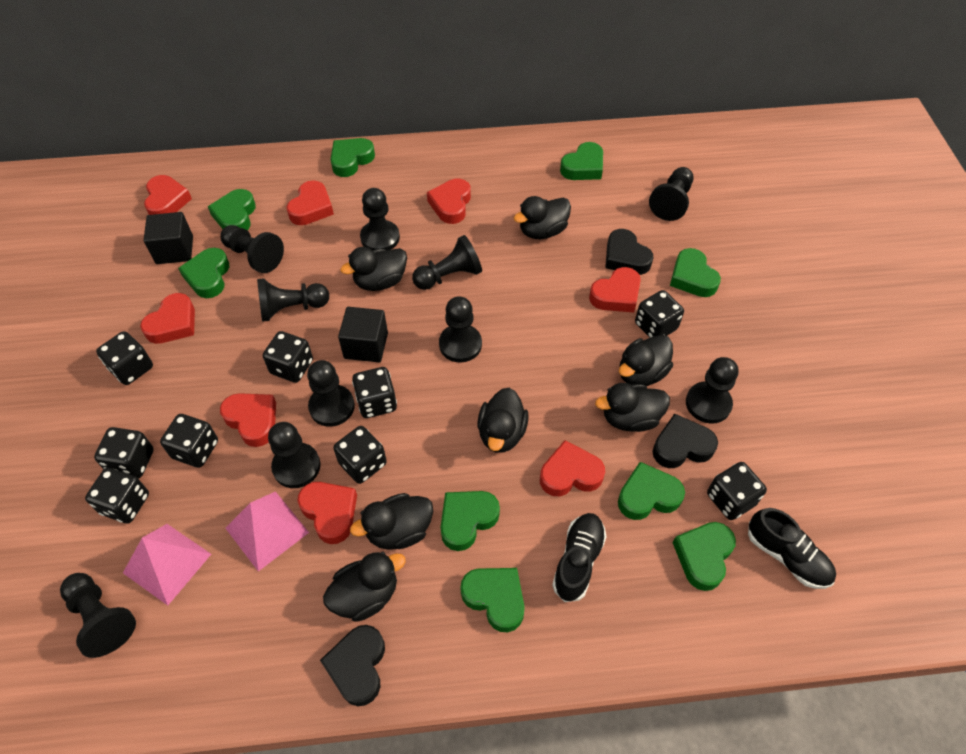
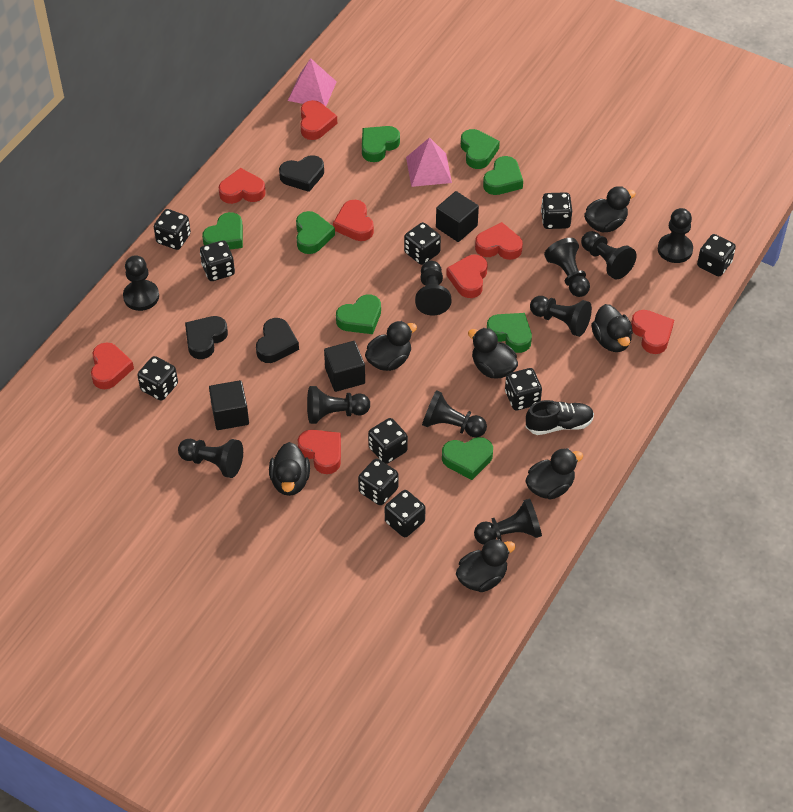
black cube: 2 -> 3
black dice: 9 -> 10
black shoe: 2 -> 1
green heart: 9 -> 8

